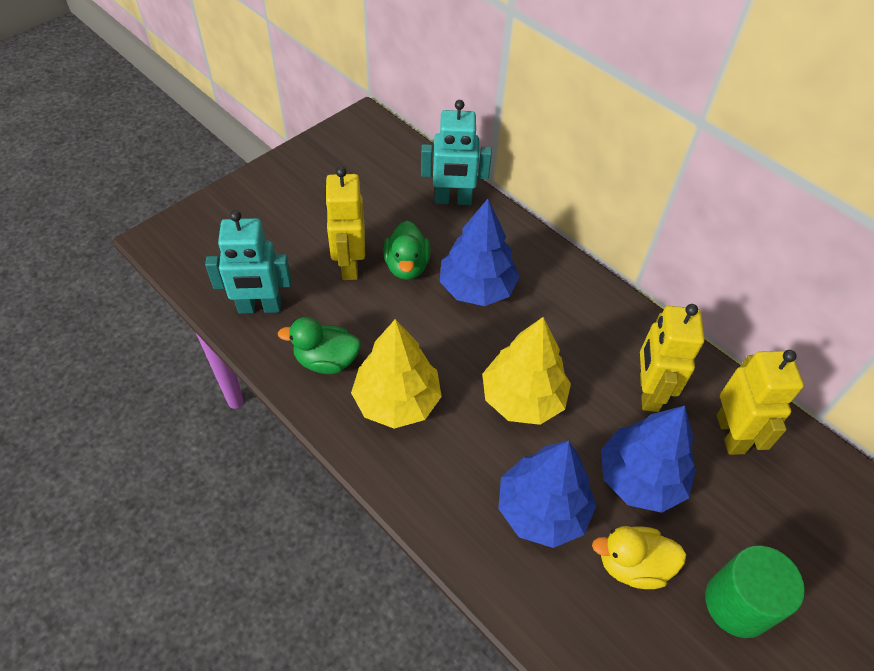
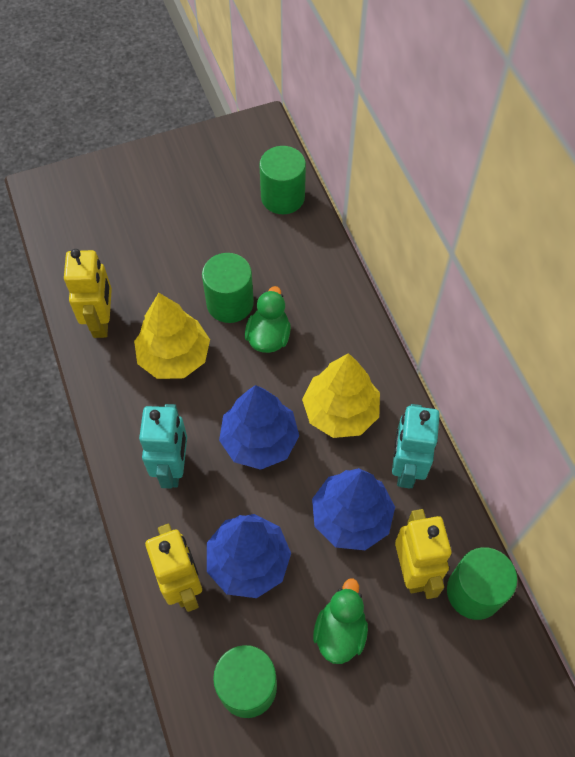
green cylinder: 1 -> 4
yellow duck: 1 -> 0

